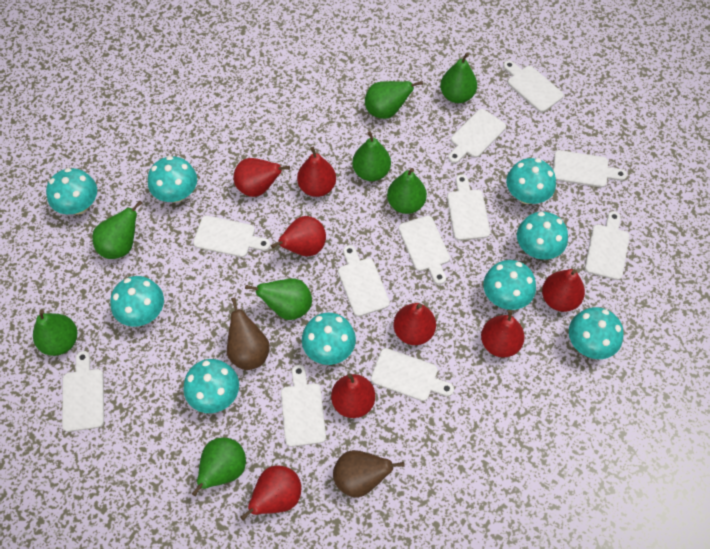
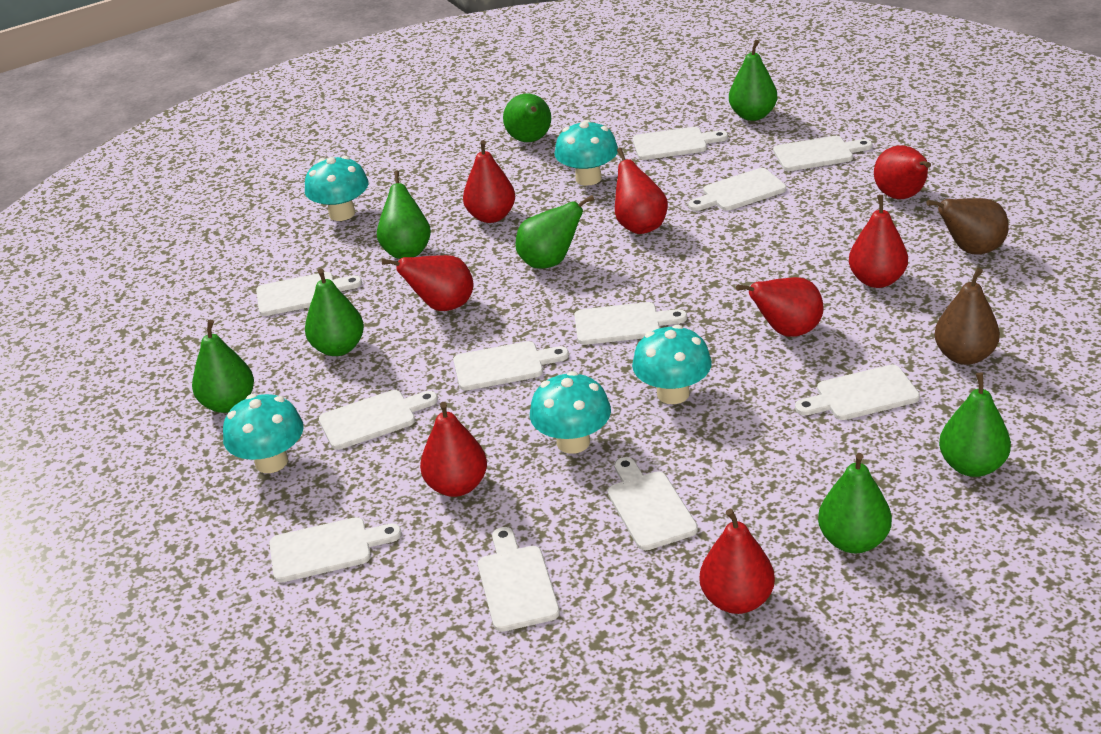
turquoise mushroom: 9 -> 5

